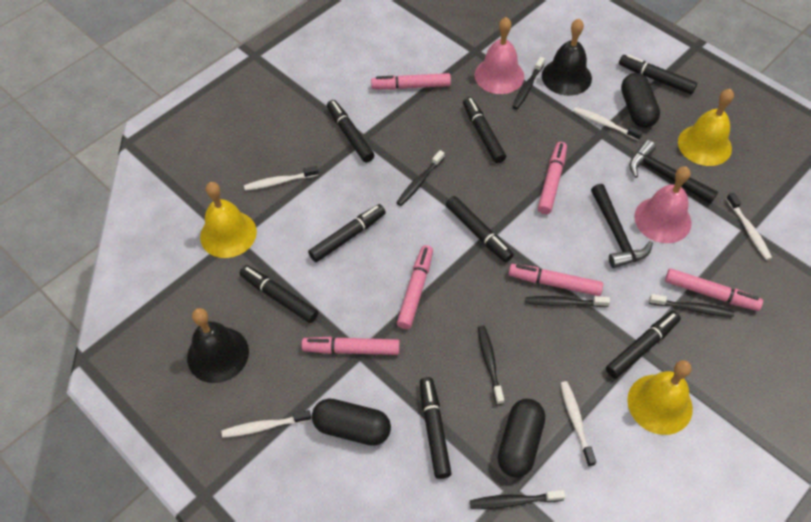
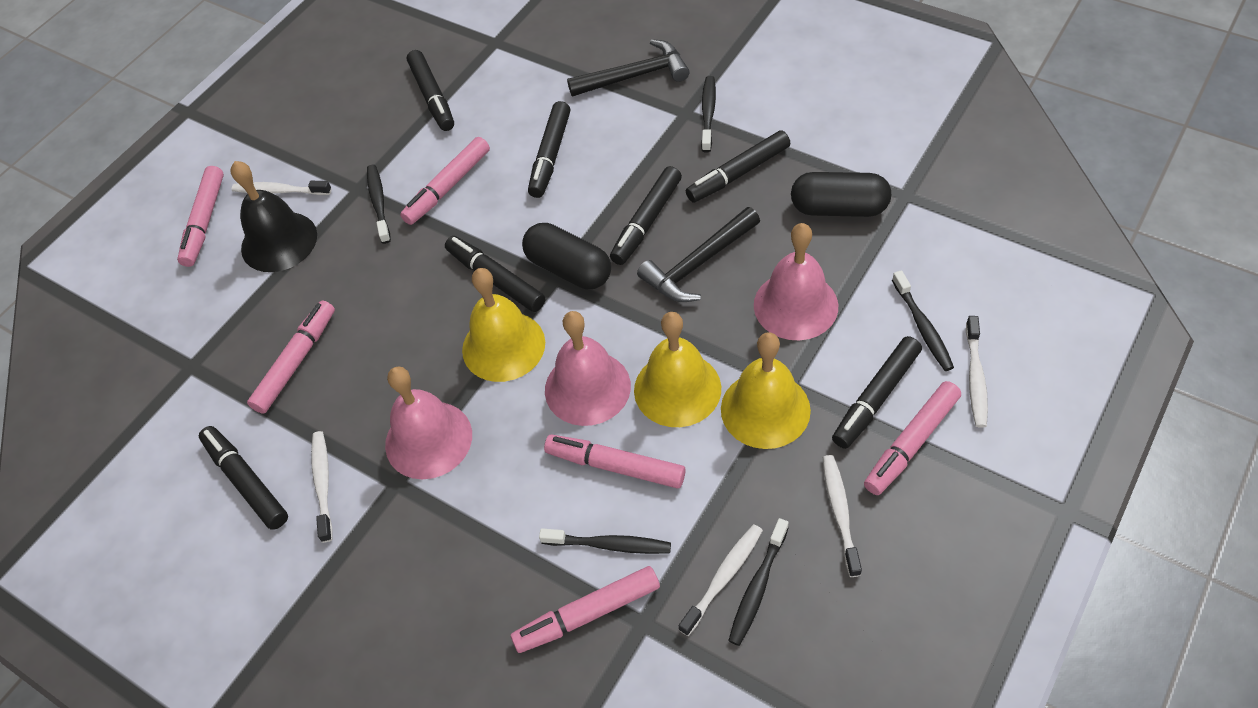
black bell: 2 -> 1
black capsule: 3 -> 2
black marker: 8 -> 7
black toothbrush: 6 -> 5
pink bell: 2 -> 3

